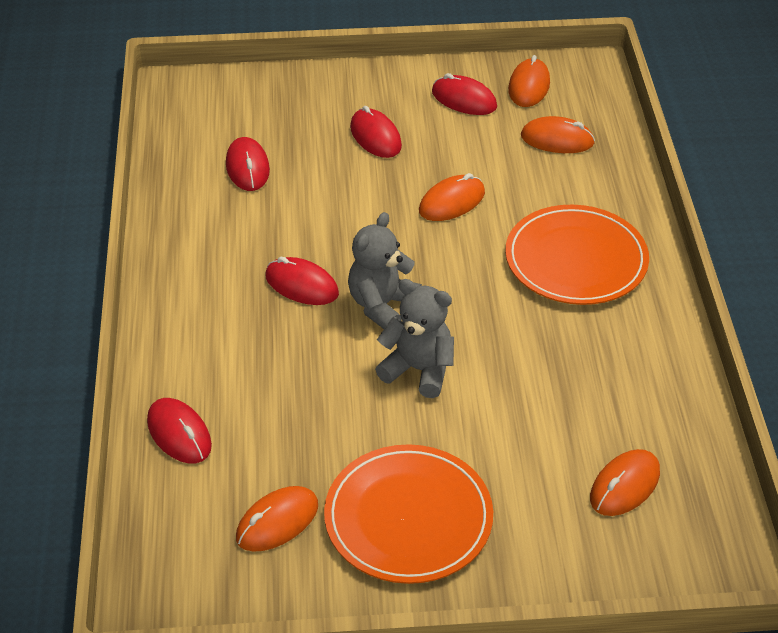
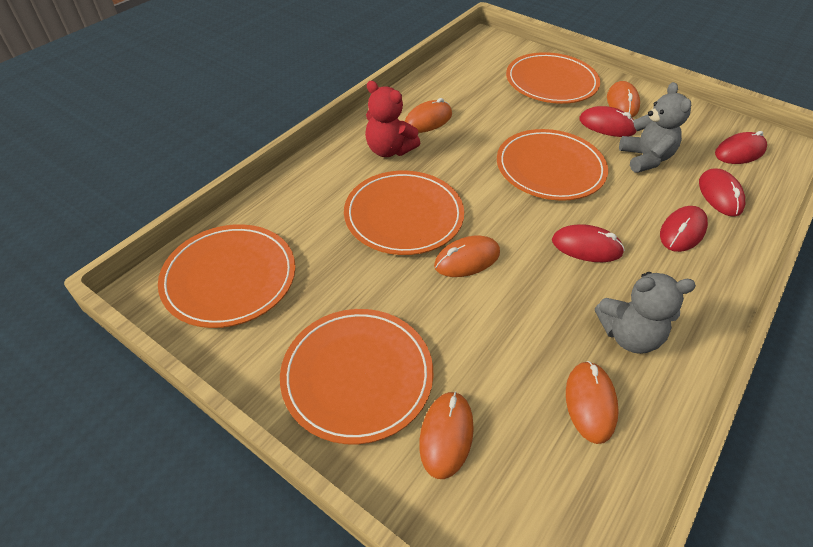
orange plate: 2 -> 5
red teddy bear: 0 -> 1

